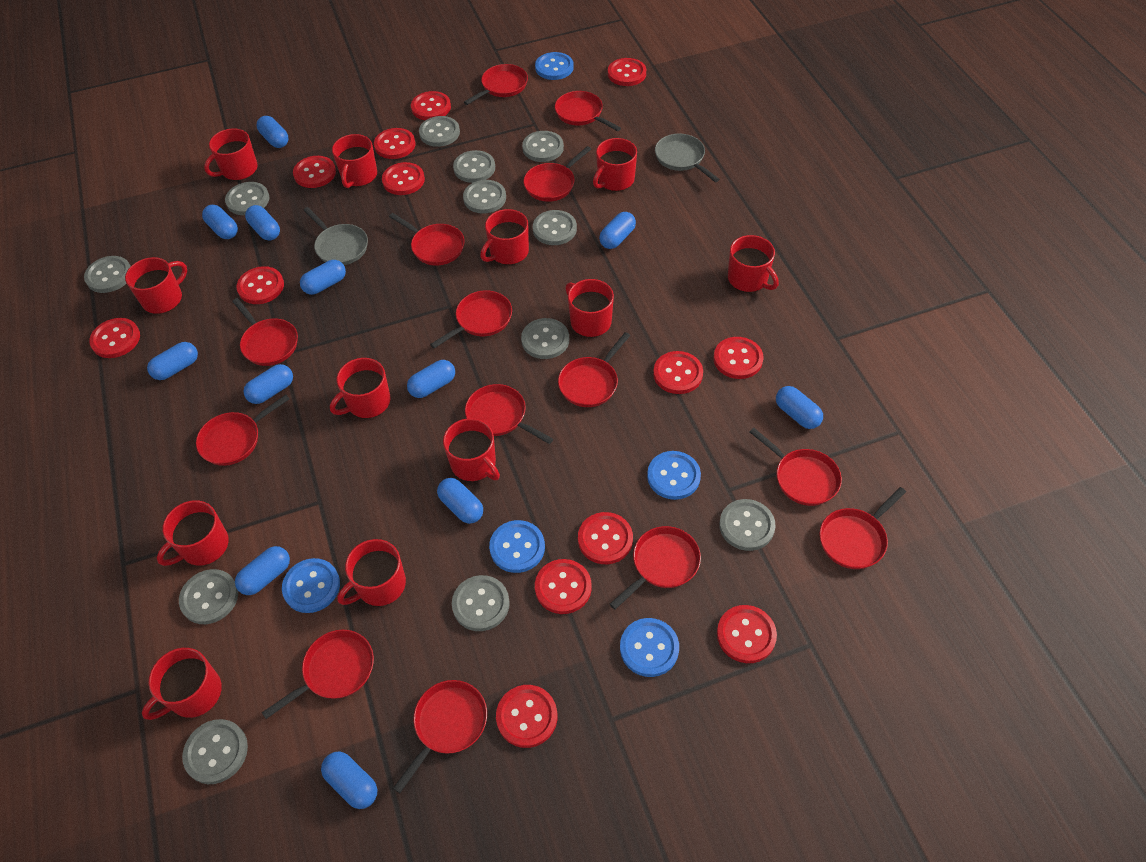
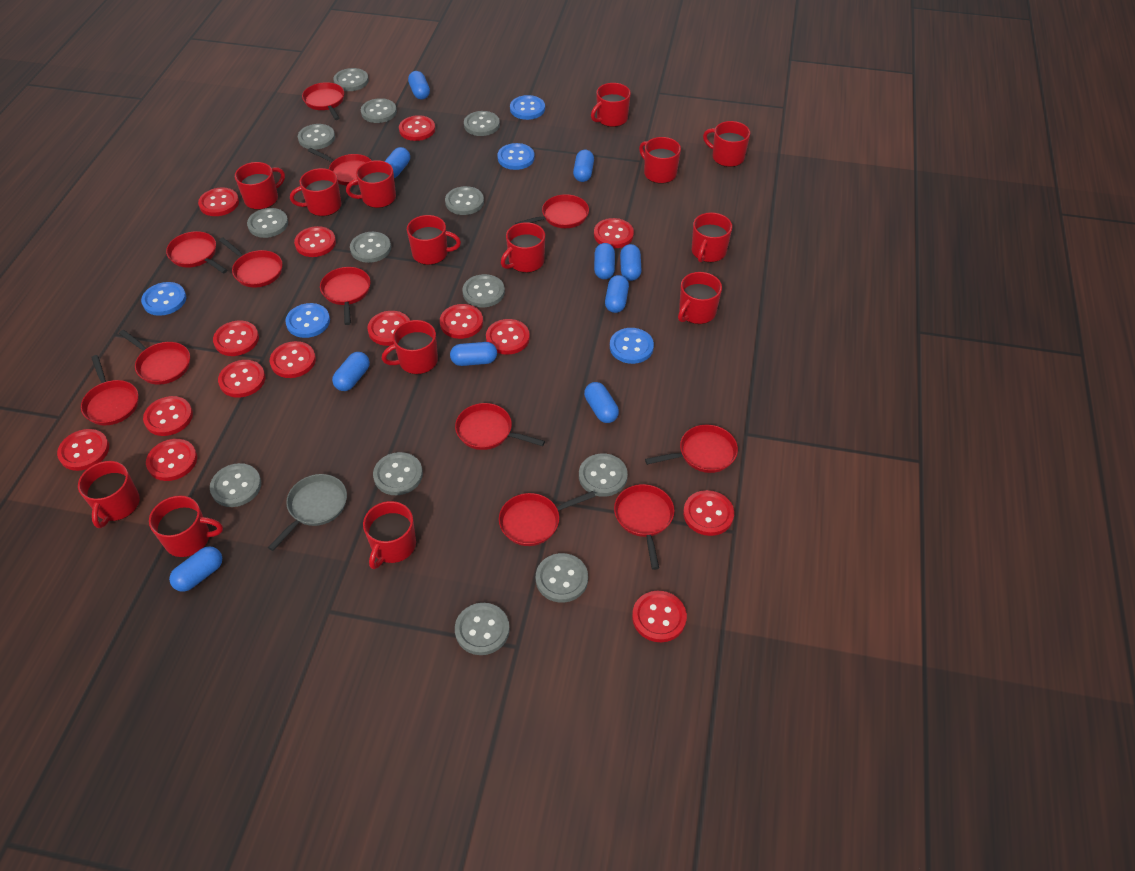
blue capsule: 12 -> 10
grey button: 12 -> 13
grey pan: 2 -> 1
red button: 13 -> 15
red mug: 12 -> 14
red pan: 14 -> 12

